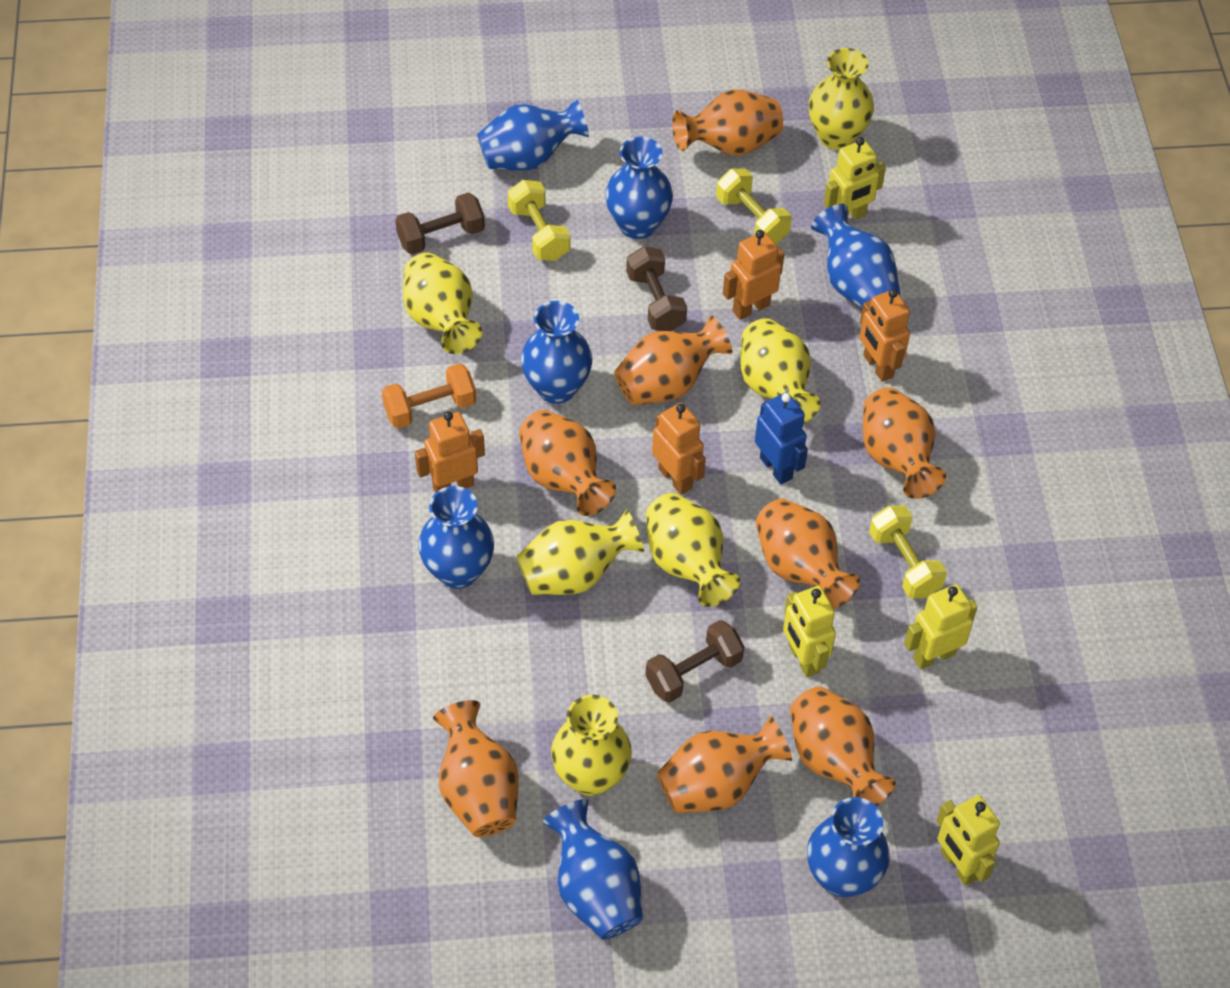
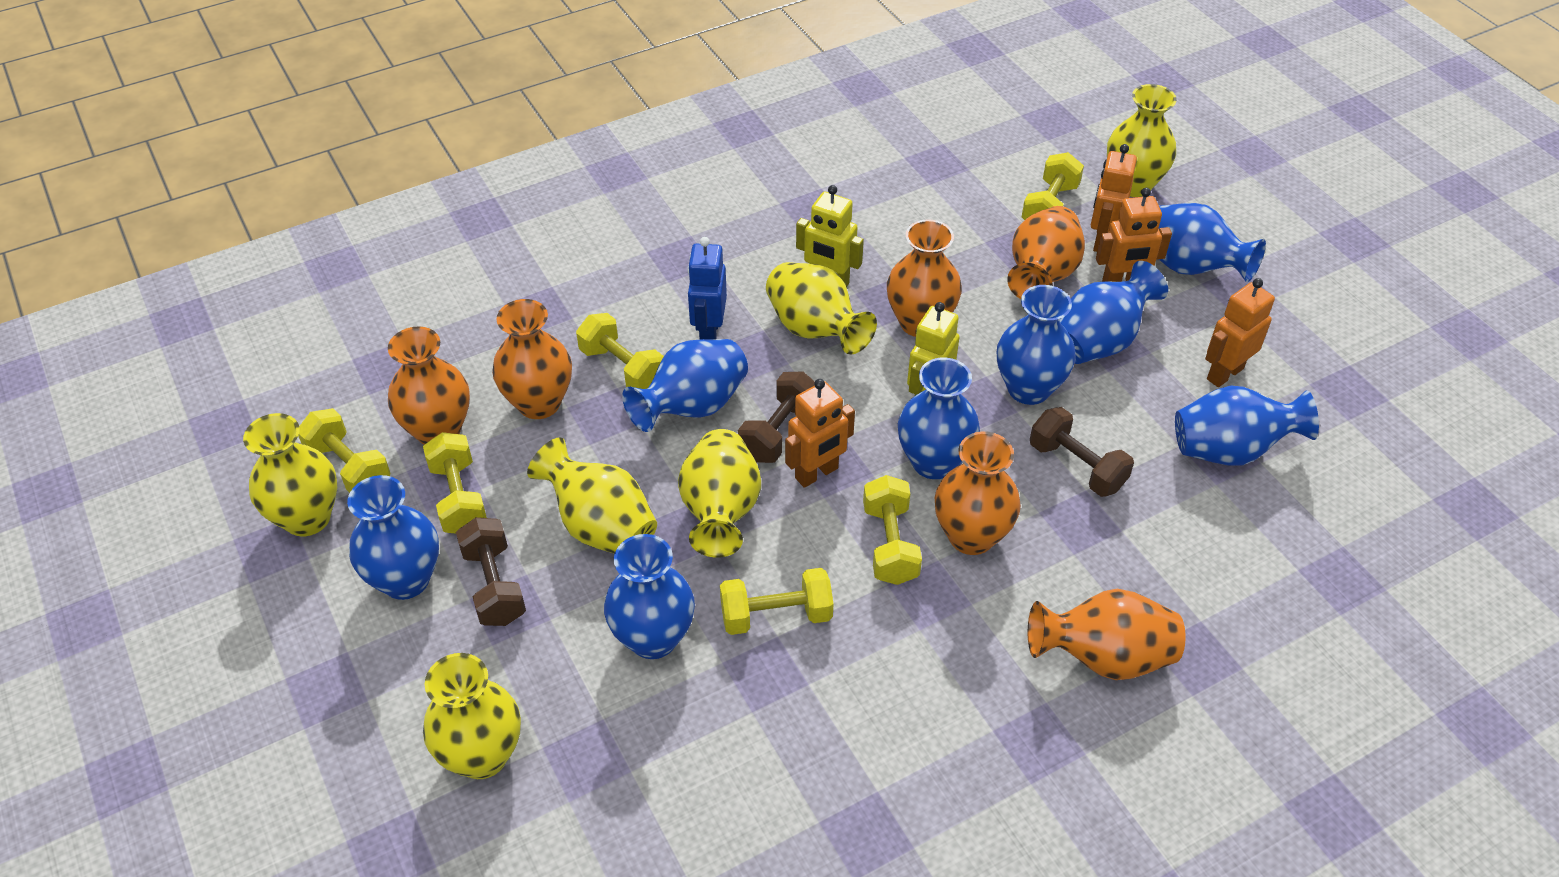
blue vase: 7 -> 8
orange dumbbell: 1 -> 0
orange vase: 8 -> 6
yellow dumbbell: 3 -> 6
yellow robot: 4 -> 2

